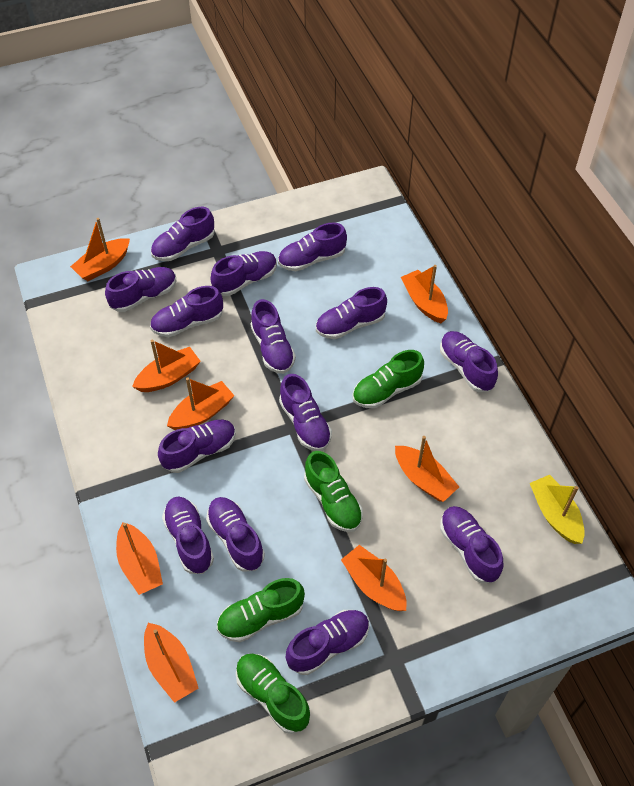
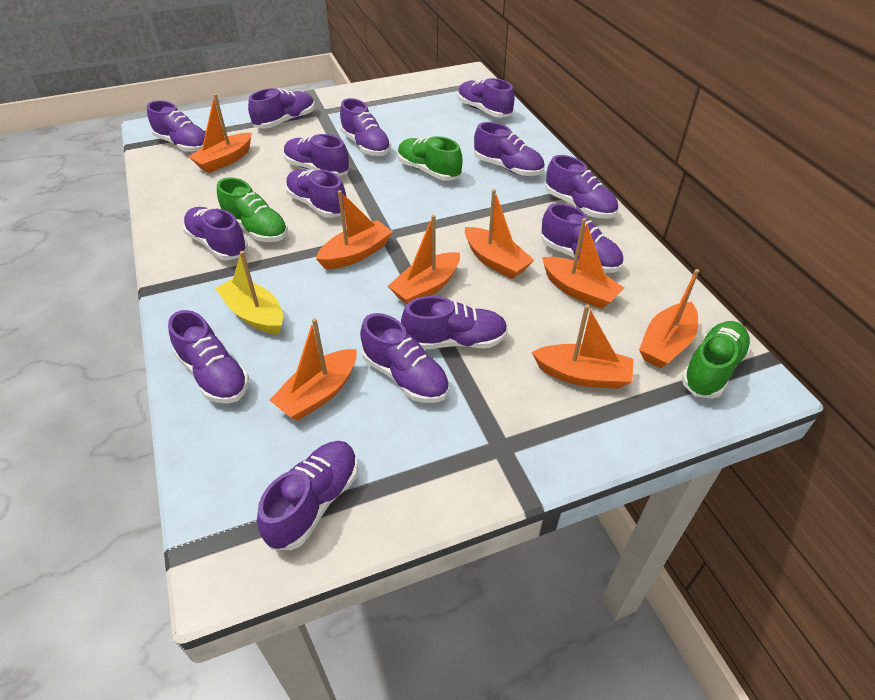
green shoe: 4 -> 3

